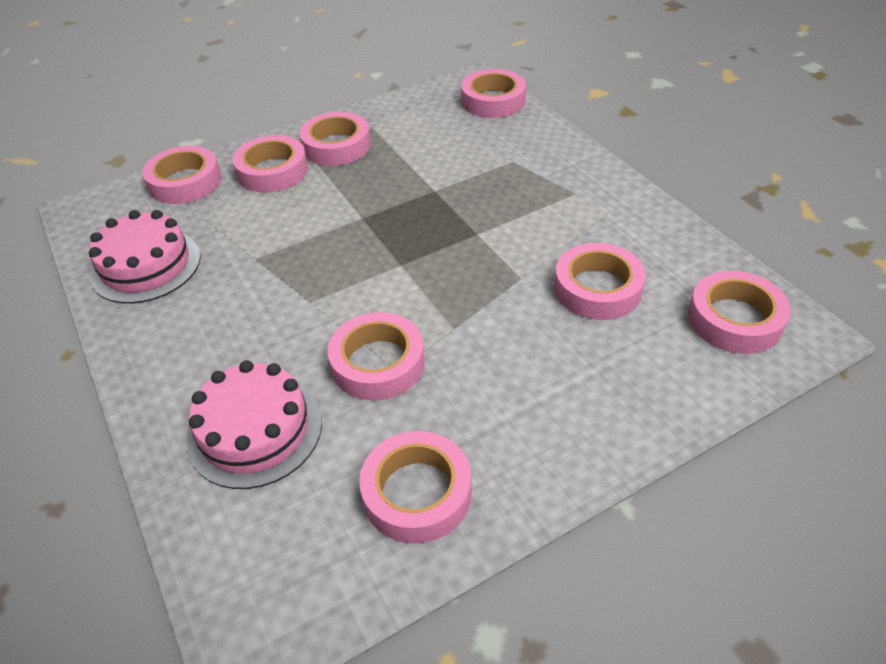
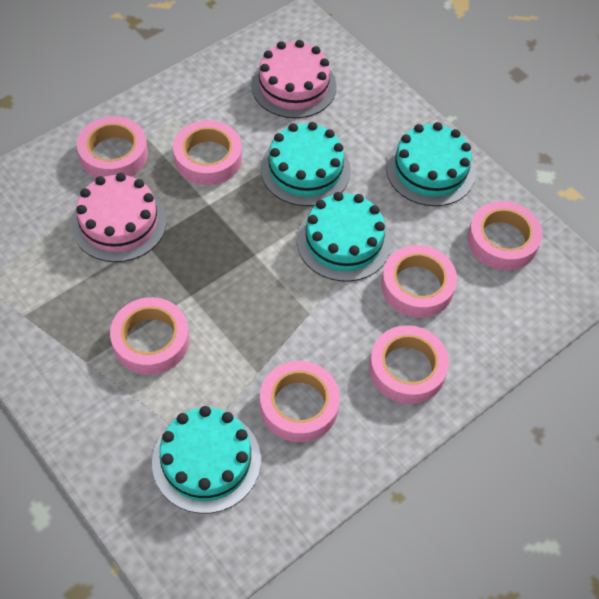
pink tape: 8 -> 7
turquoise cake: 0 -> 4

